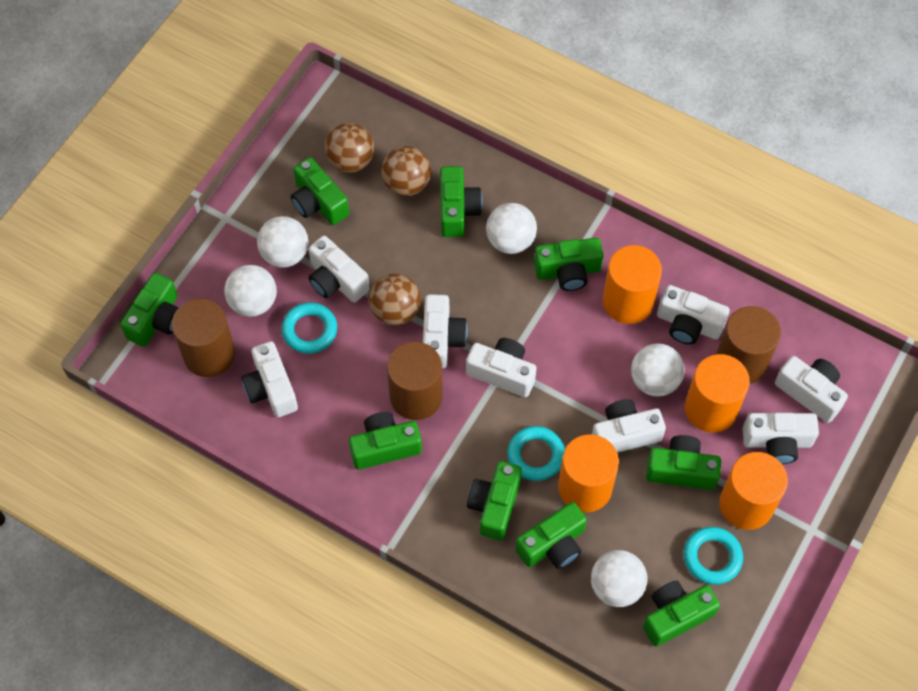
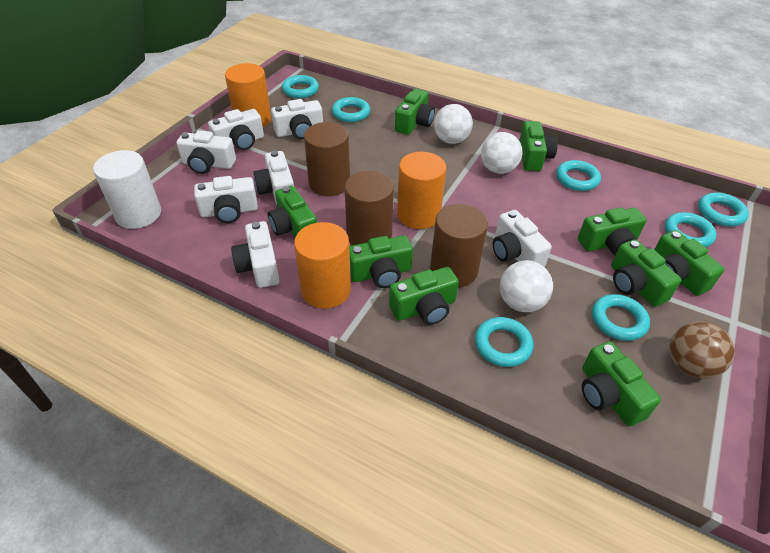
brown ball: 3 -> 1
orange cylinder: 4 -> 3
turquoise ring: 3 -> 7
white ball: 5 -> 3
white camera: 8 -> 7
white cylinder: 0 -> 1

